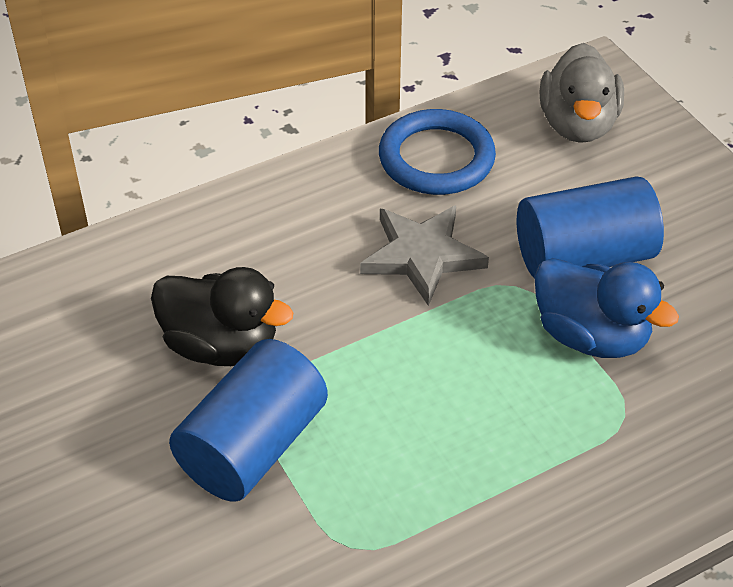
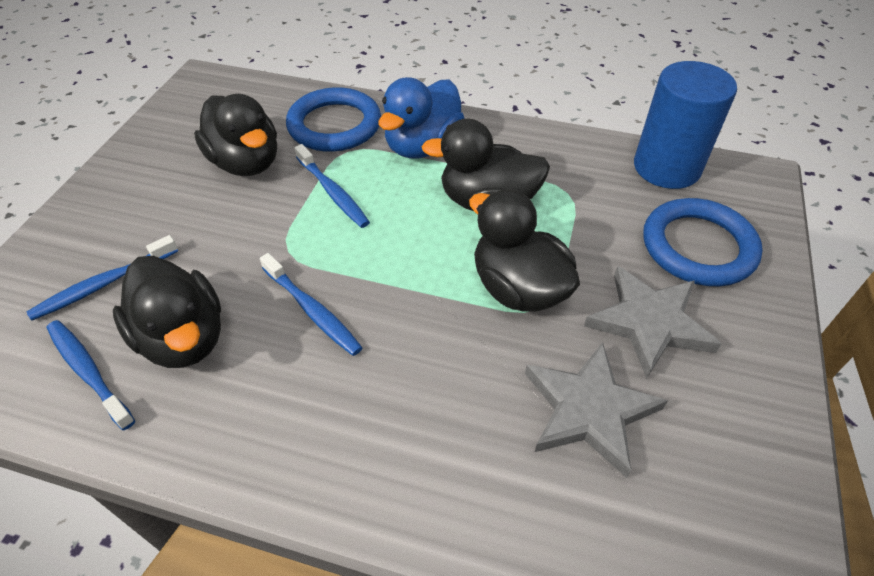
black duck: 1 -> 4
blue cylinder: 2 -> 1
blue ring: 1 -> 2
blue toothbrush: 0 -> 4
grey duck: 1 -> 0
grey star: 1 -> 2

